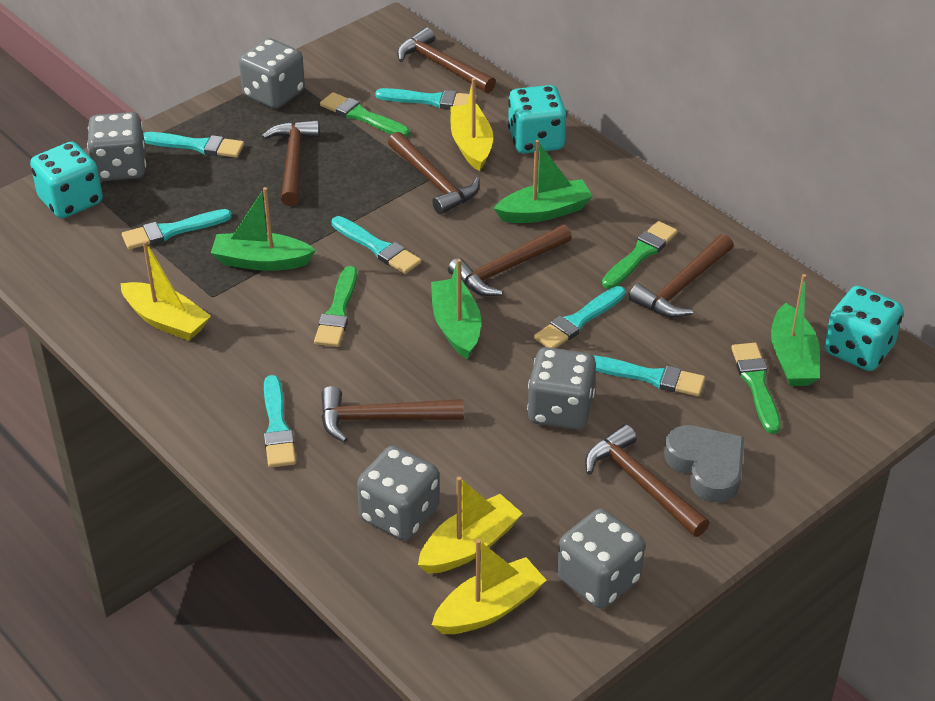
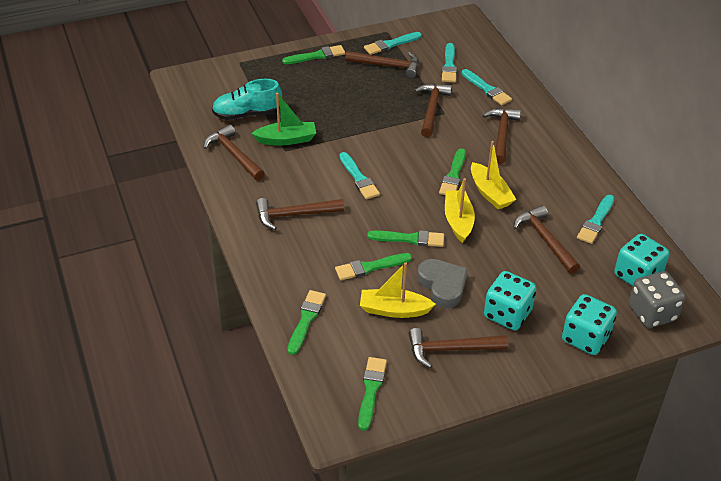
green boat: 4 -> 1
green brush: 4 -> 6
grey dice: 5 -> 1
turquoise brush: 7 -> 5
turquoise shoe: 0 -> 1
yellow boat: 4 -> 3

